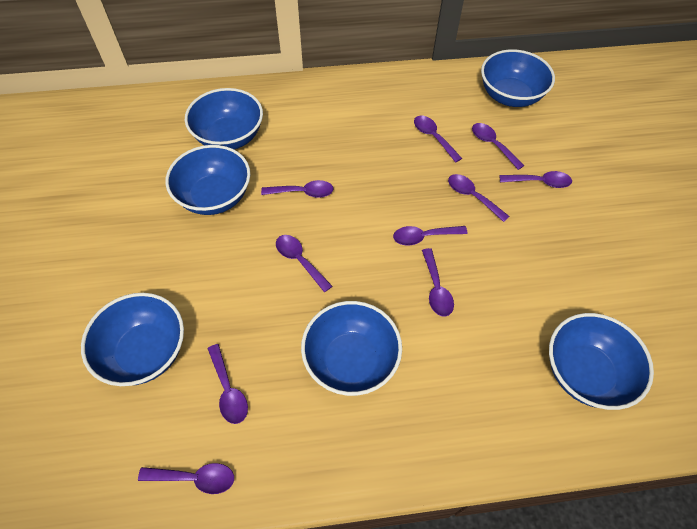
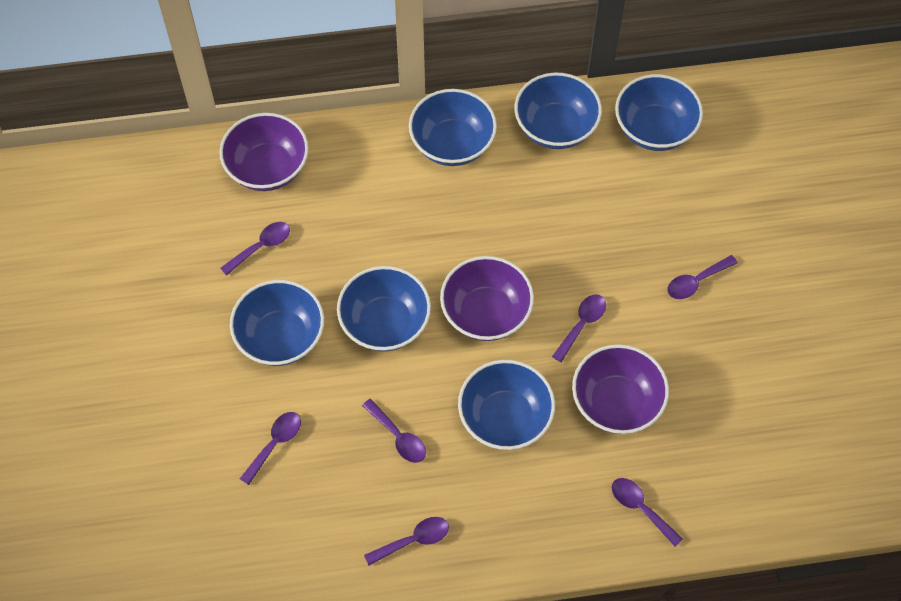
purple bowl: 0 -> 3
purple spoon: 10 -> 7

